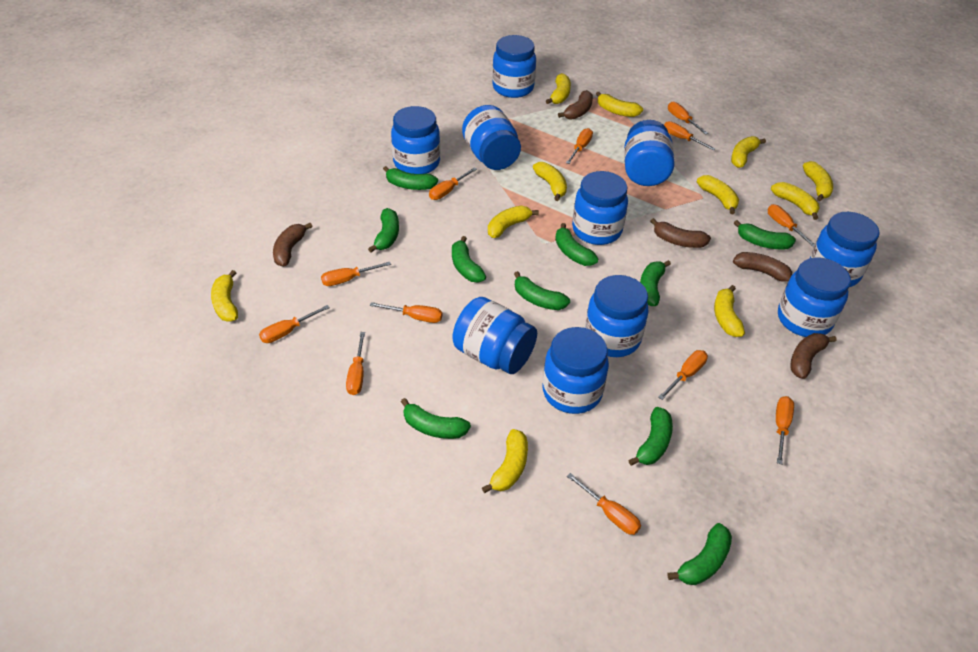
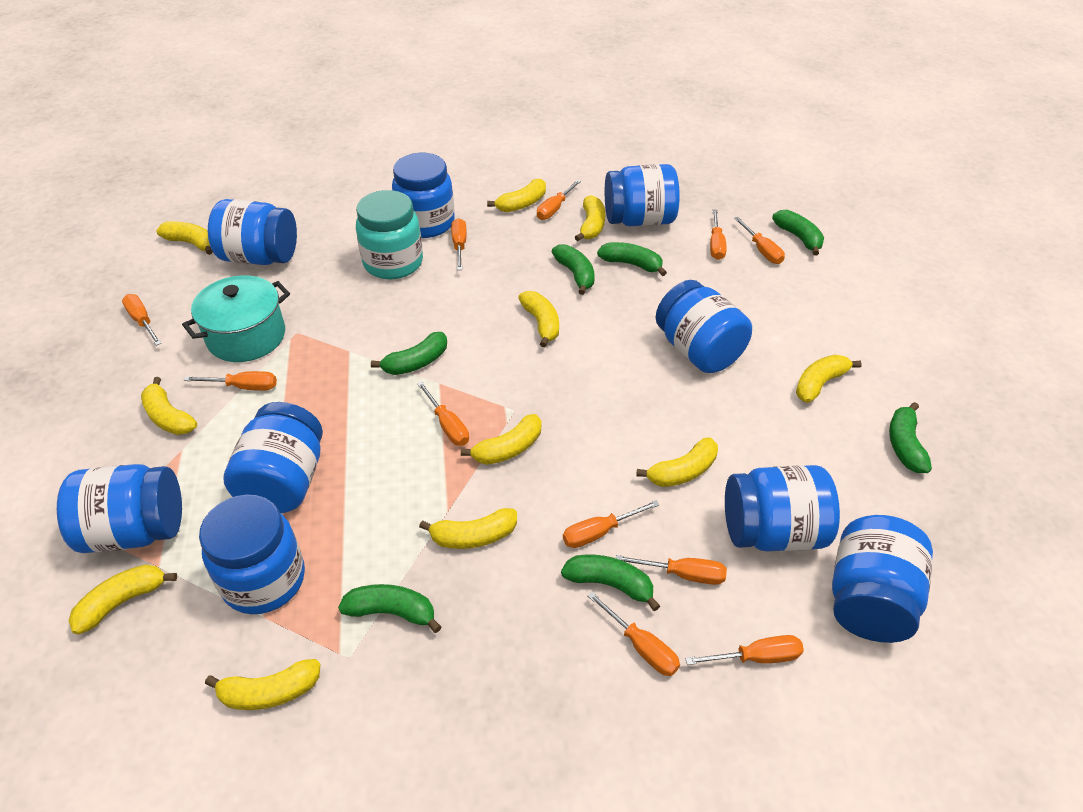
blue jar: 10 -> 9
brown banana: 5 -> 0
green banana: 10 -> 7
orange screwdriver: 12 -> 11
turquoise jar: 0 -> 1
turquoise pot: 0 -> 1

